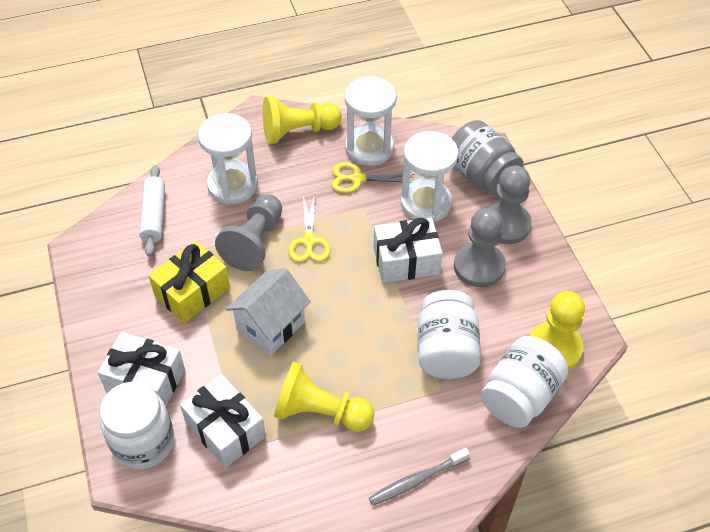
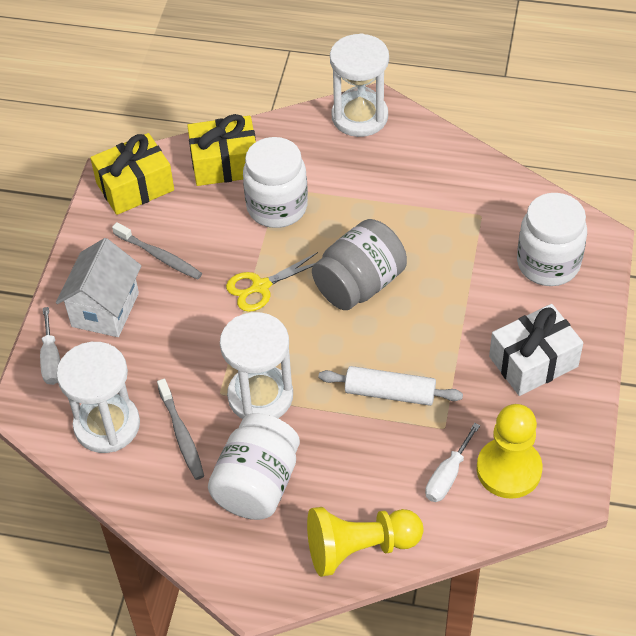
grey pawn: 3 -> 0
grey toothbrush: 1 -> 2
white gift: 3 -> 1
white screwdriver: 0 -> 2
yellow gift: 1 -> 2
yellow pawn: 3 -> 2
yellow scissors: 2 -> 1

